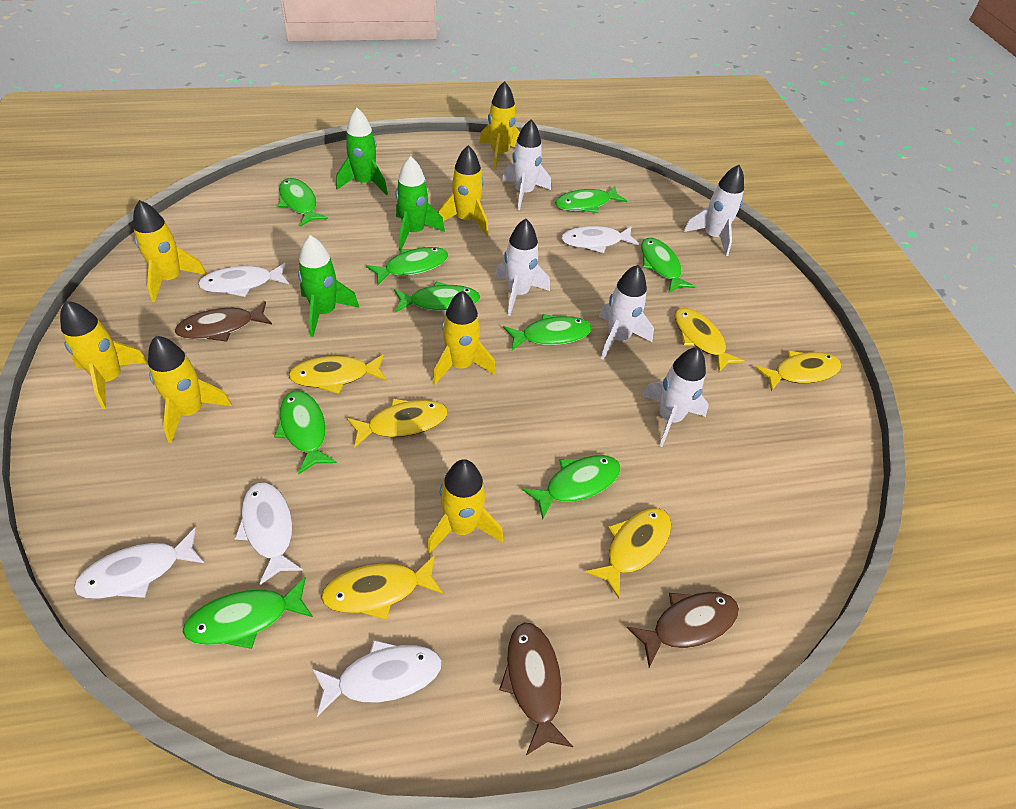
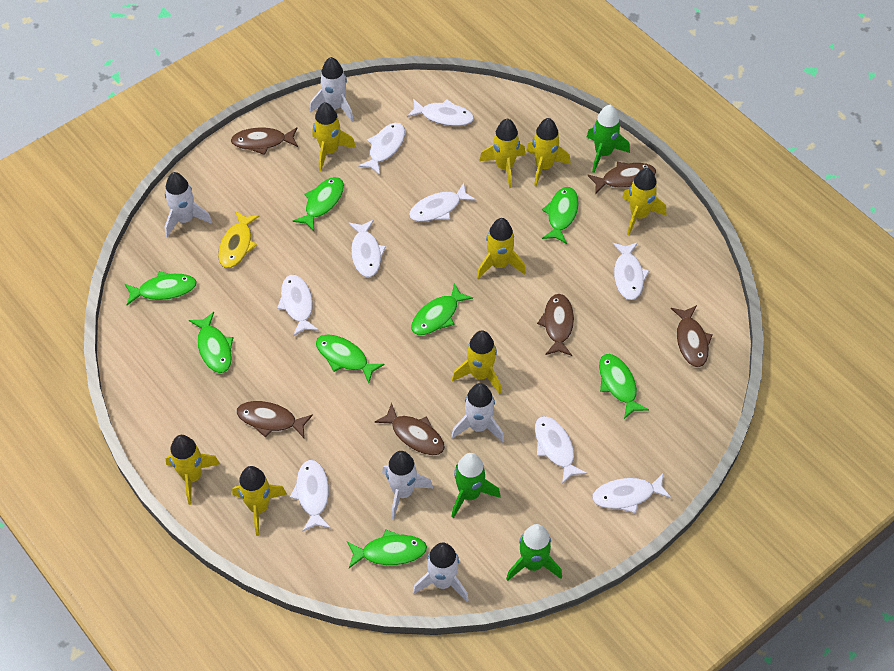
brown fish: 3 -> 6
green fish: 9 -> 8
white fish: 5 -> 9
yellow fish: 6 -> 1
yellow rocket: 7 -> 8

